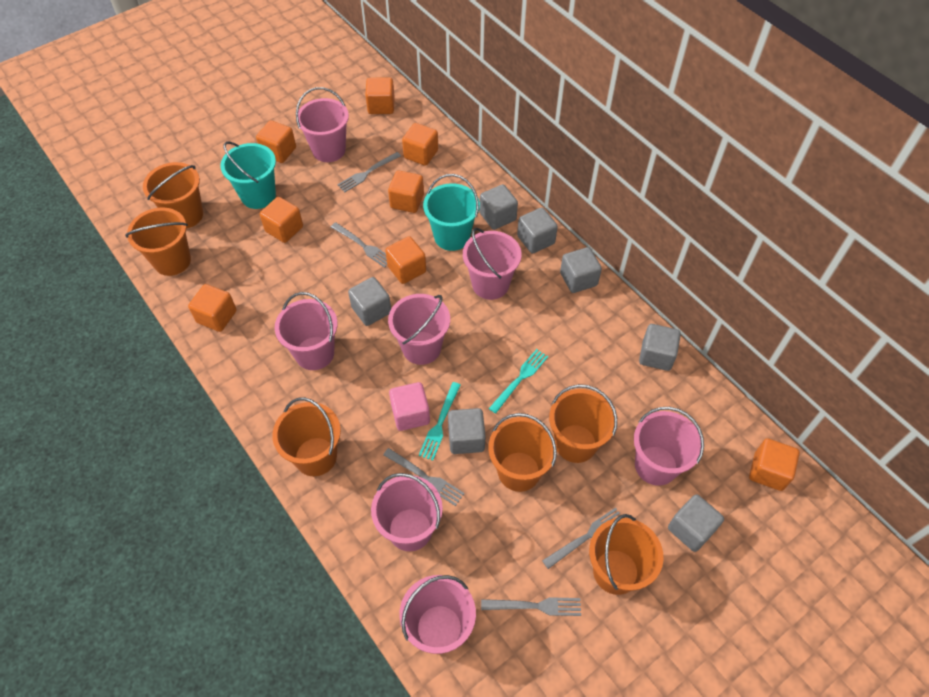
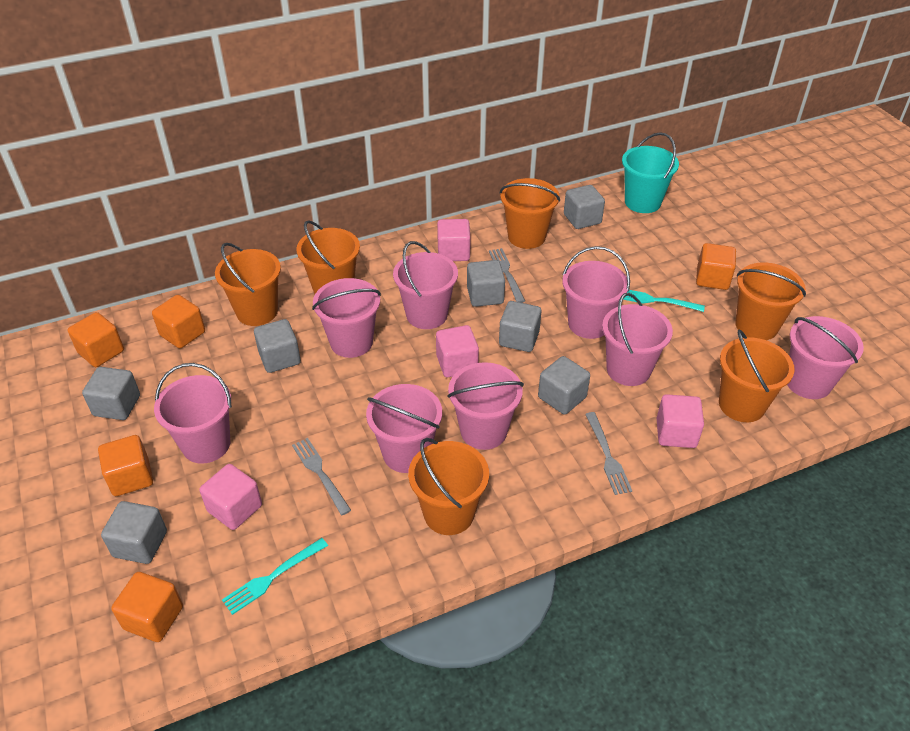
grey fork: 5 -> 3
orange cube: 8 -> 5
pink bucket: 7 -> 8
pink cube: 1 -> 4
turquoise bucket: 2 -> 1

